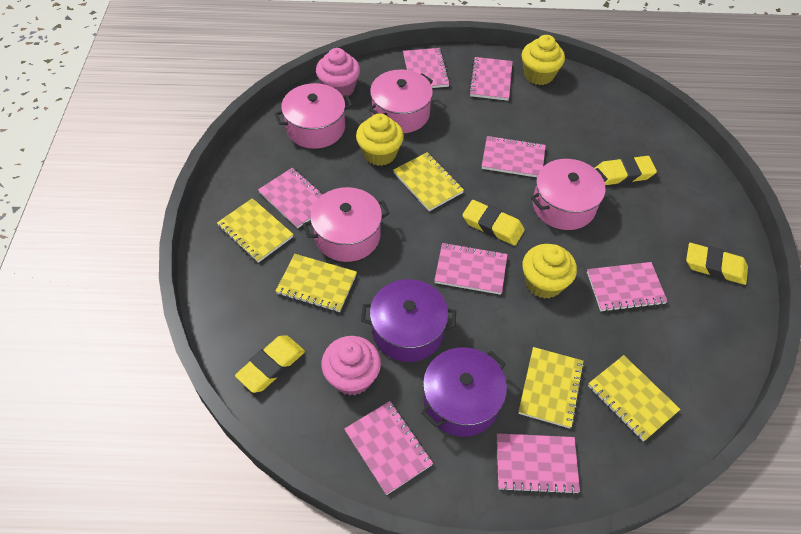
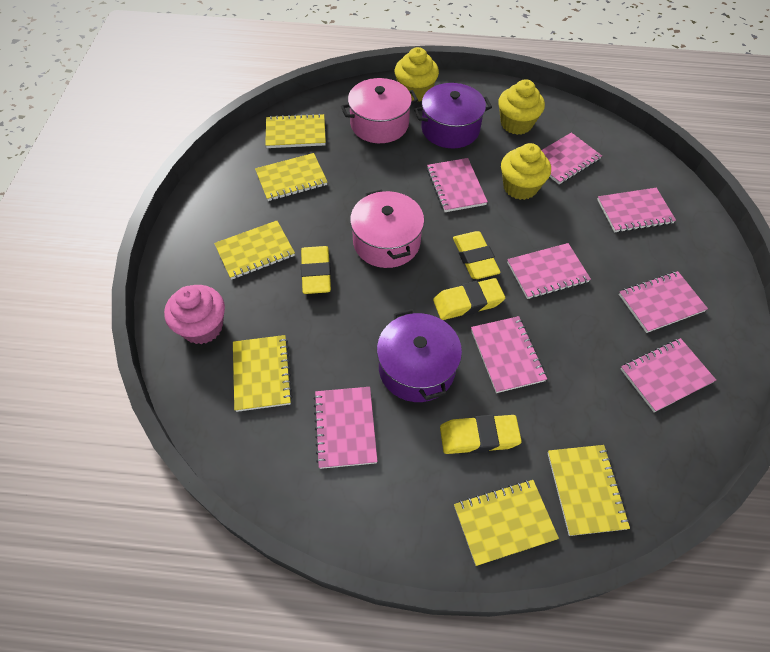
pink cupcake: 2 -> 1
pink pot: 4 -> 2
yellow notebook: 5 -> 6

